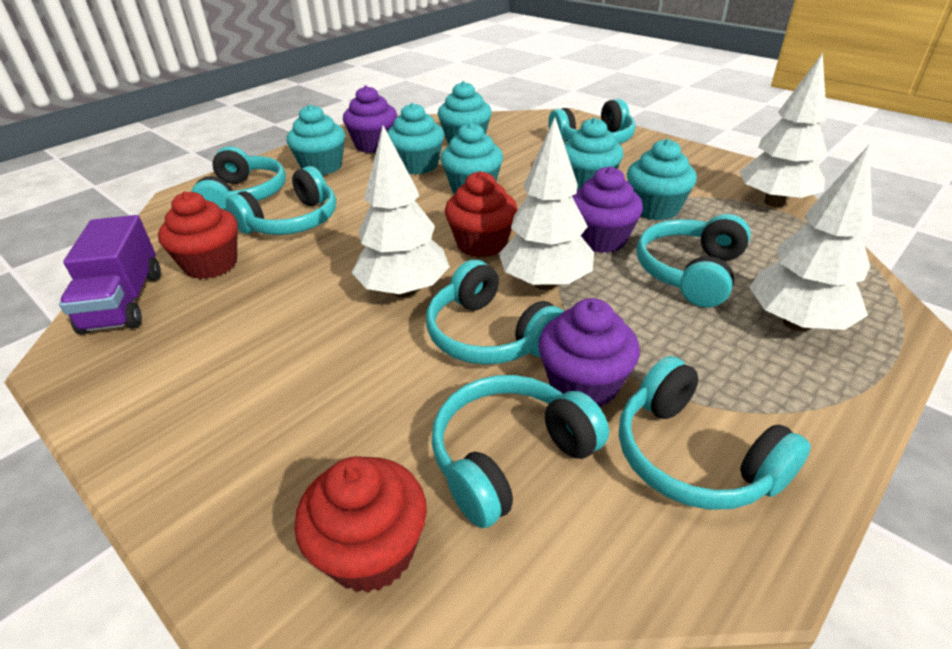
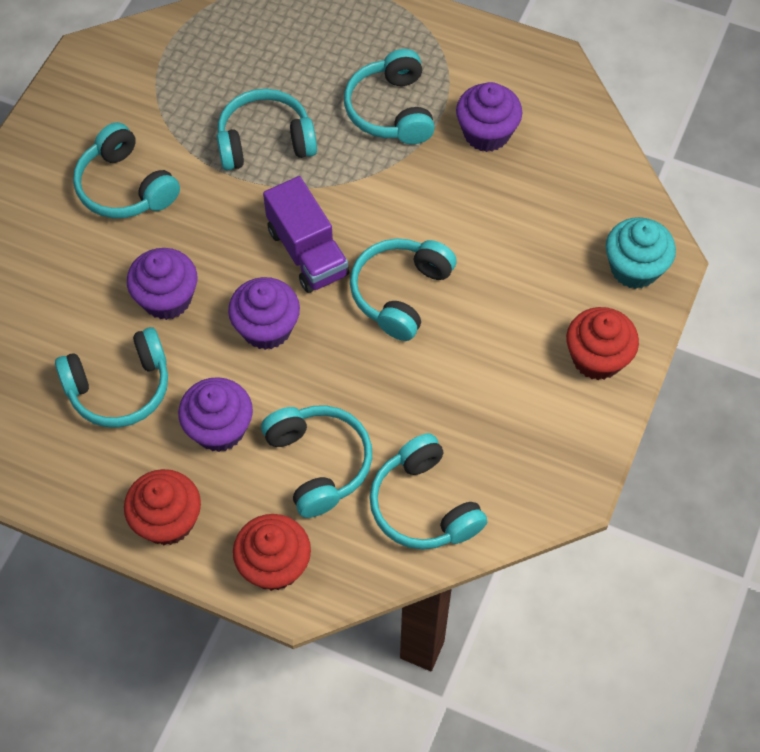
purple cupcake: 3 -> 4
turquoise cupcake: 6 -> 1
white tree: 4 -> 0

